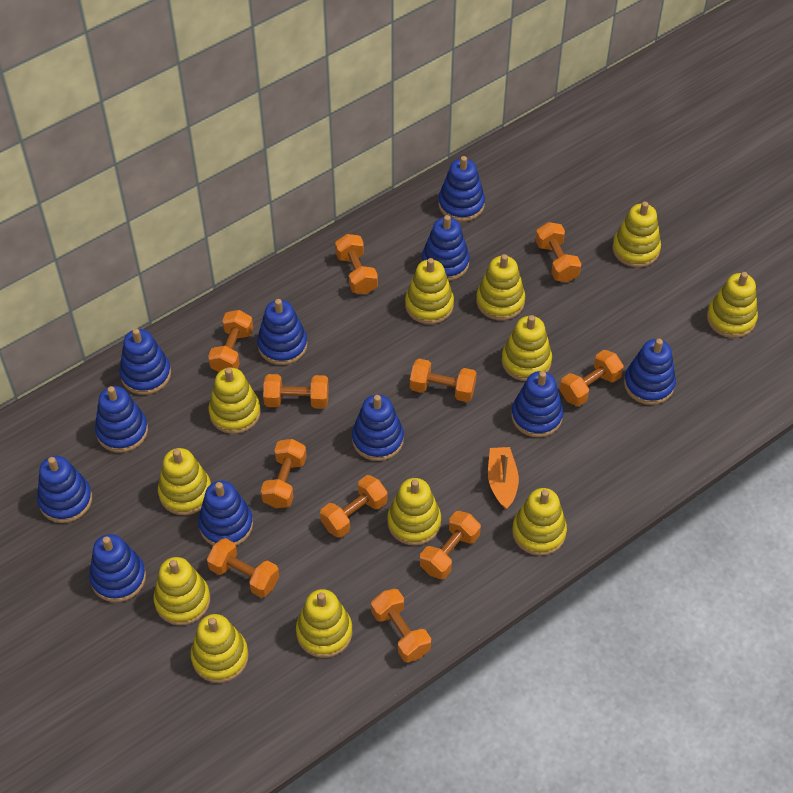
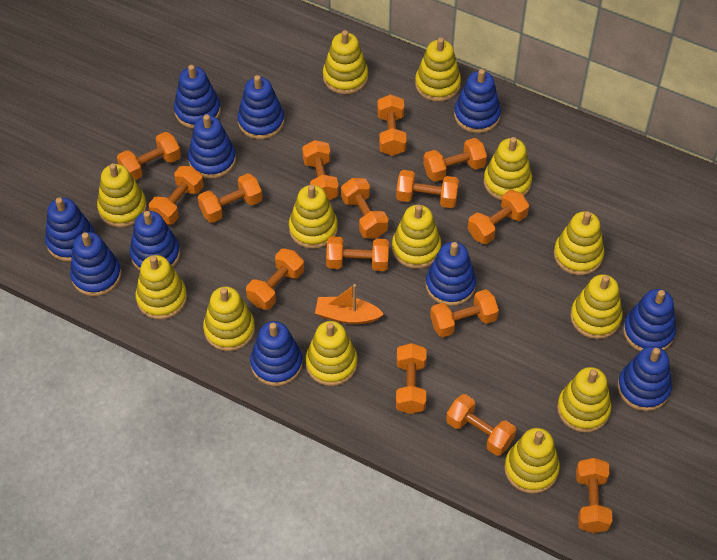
orange dumbbell: 11 -> 15
yellow stacking toy: 12 -> 13

